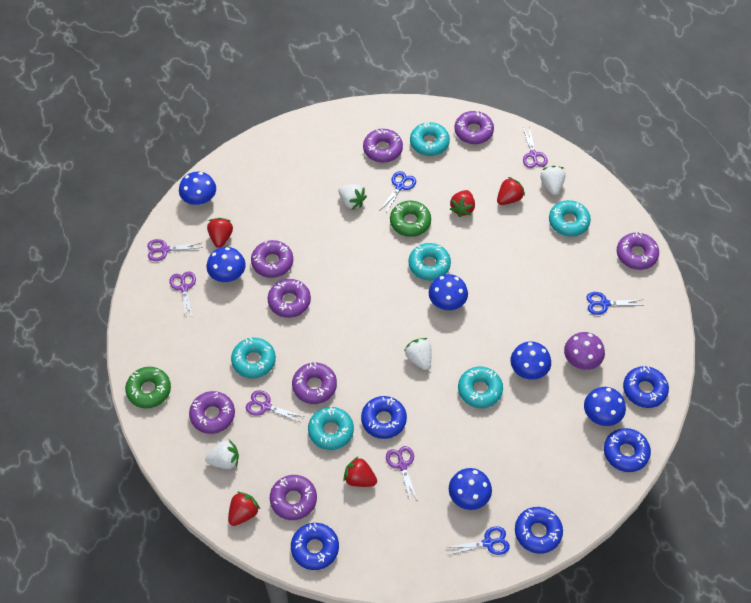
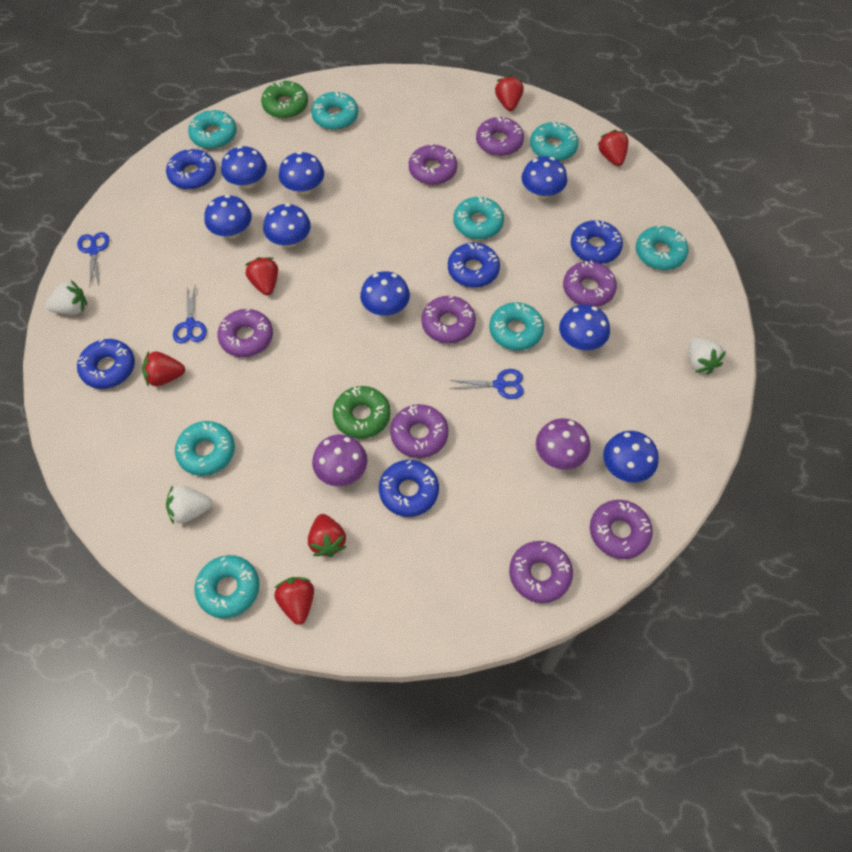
blue mushroom: 6 -> 8
purple mushroom: 1 -> 2
purple scissors: 5 -> 0
red strawberry: 5 -> 6
turquoise donut: 6 -> 8
white strawberry: 4 -> 3

